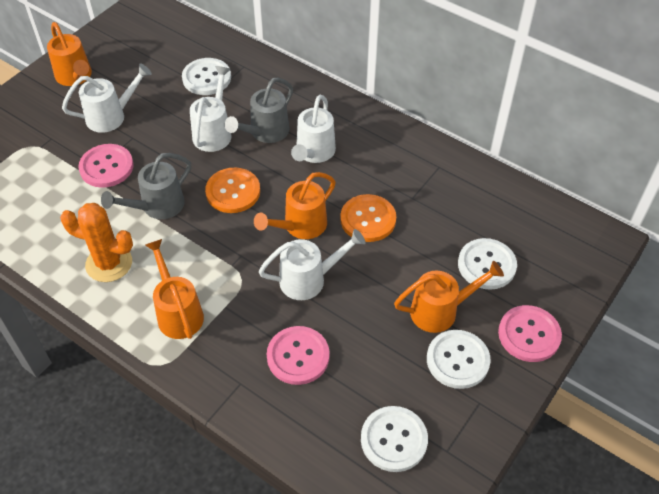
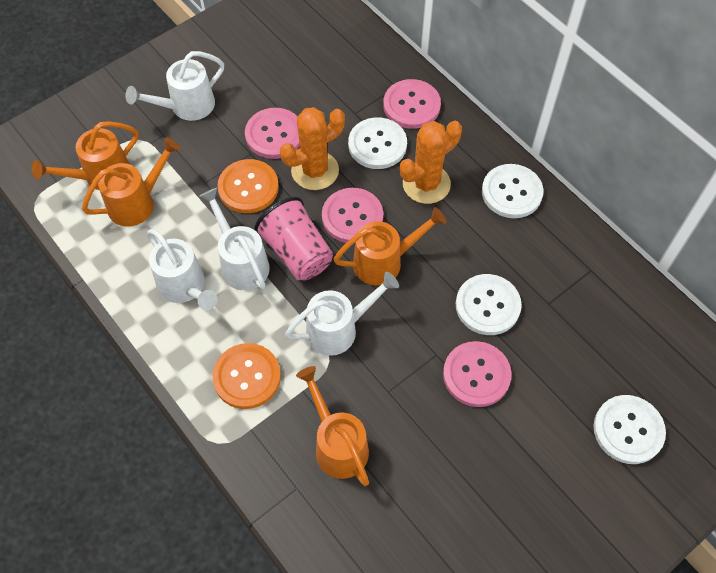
grey watering can: 2 -> 0
orange cactus: 1 -> 2
pink button: 3 -> 4
pink cup: 0 -> 1

